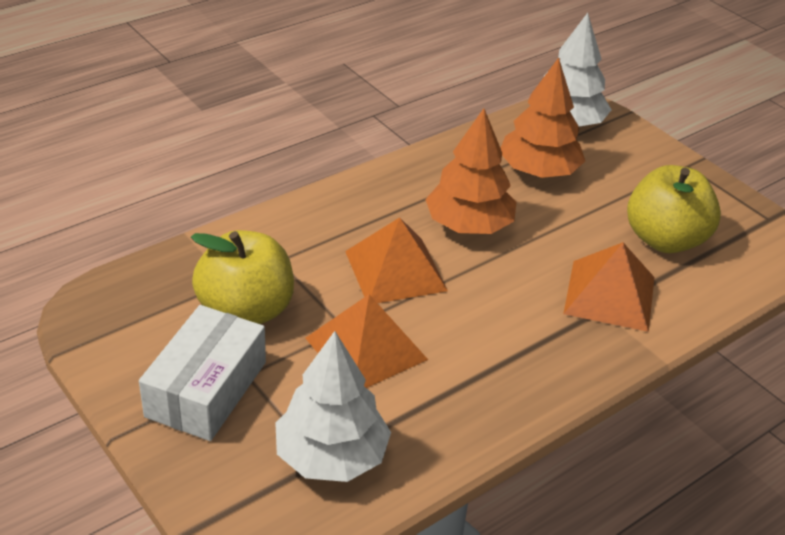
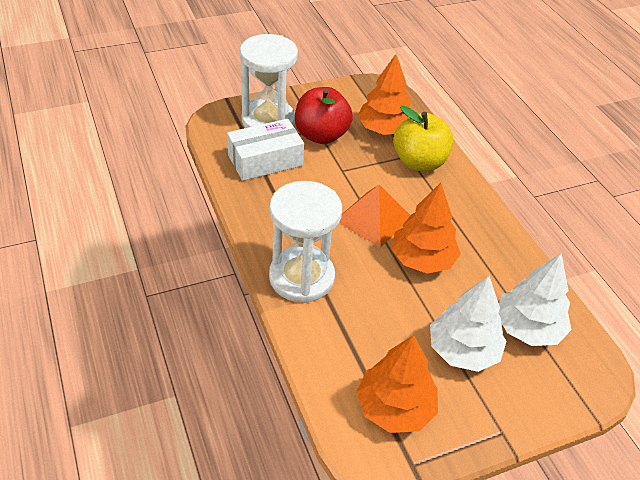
orange pyramid: 3 -> 1
orange tree: 2 -> 3
red apple: 0 -> 1
white hourglass: 0 -> 2
yellow apple: 2 -> 1

